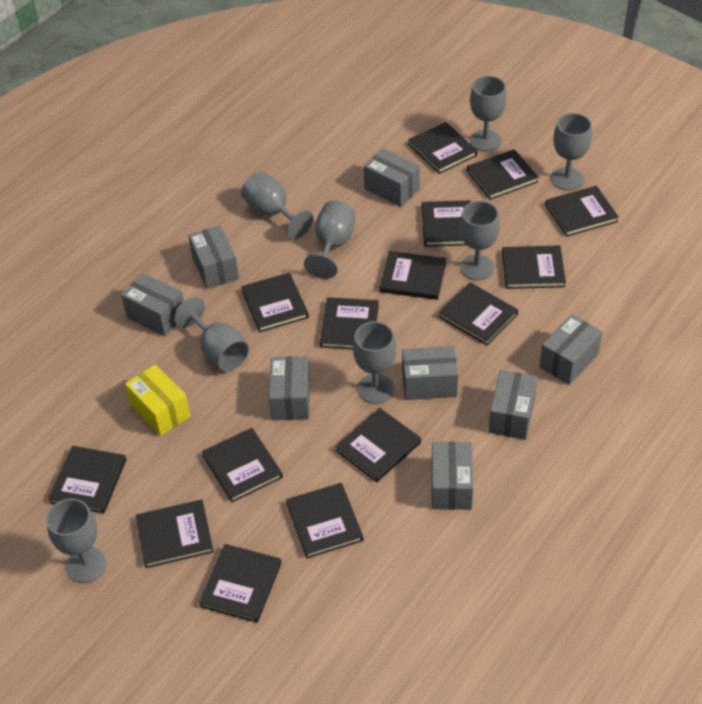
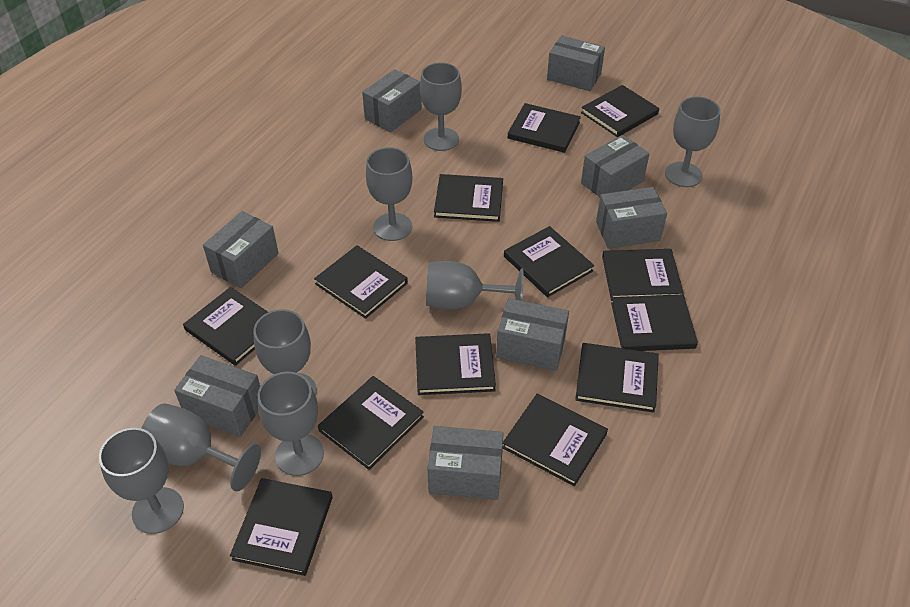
black book: 15 -> 13
yellow box: 1 -> 0

